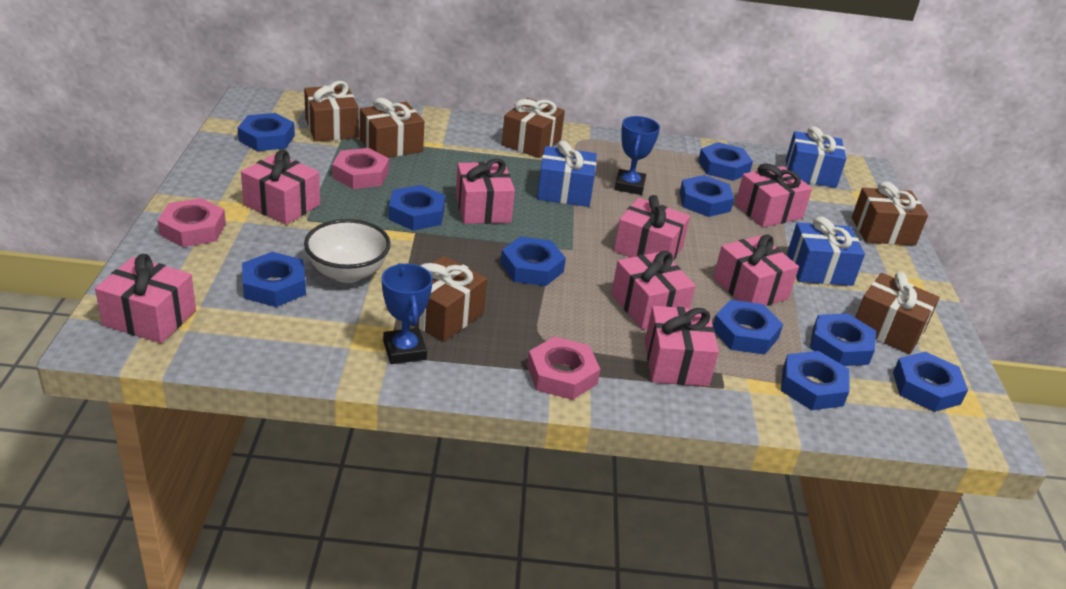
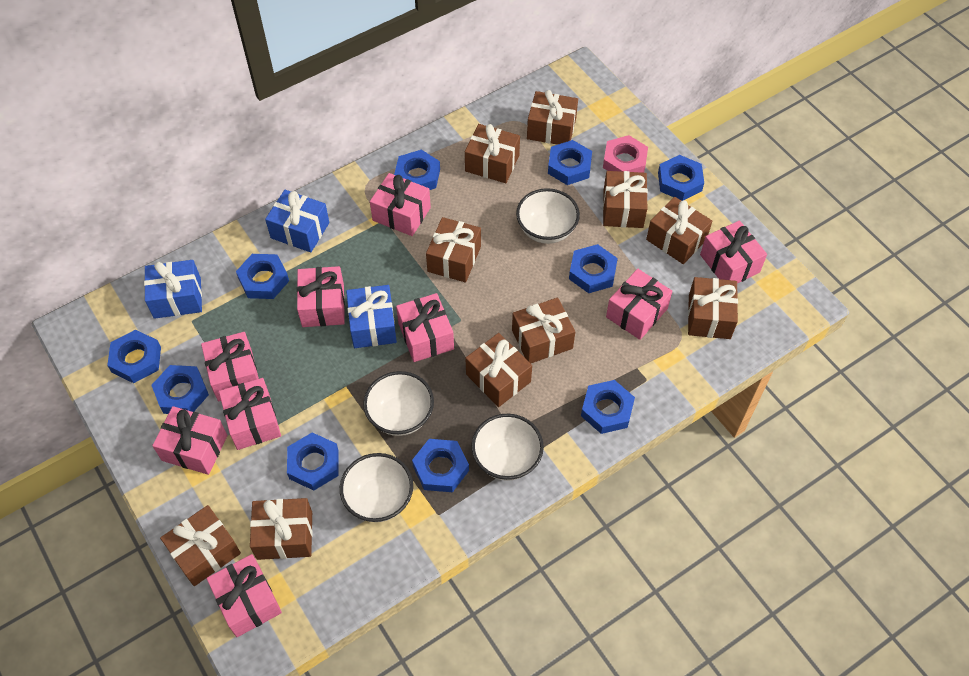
blue trophy: 2 -> 0
brown gift: 6 -> 10
pink gift: 8 -> 9
pink nut: 3 -> 1
white bowl: 1 -> 4

